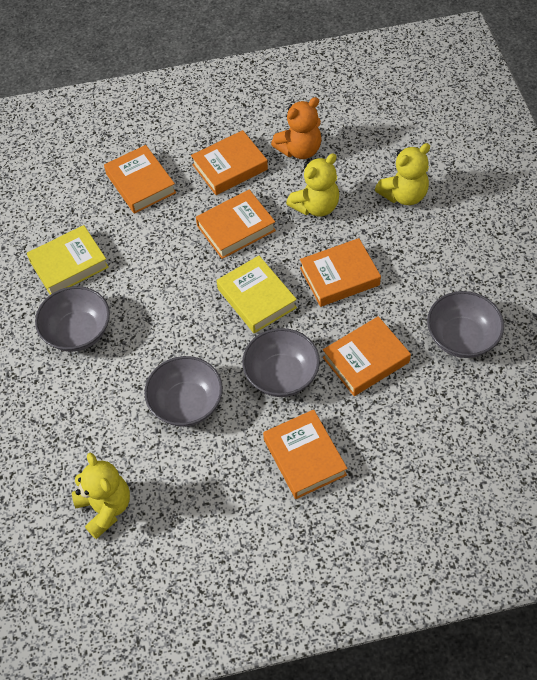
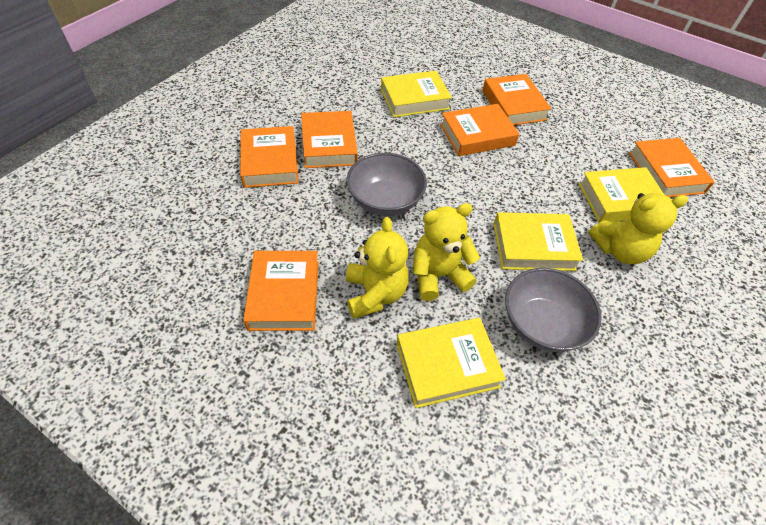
grey bowl: 4 -> 2
orange teddy bear: 1 -> 0
yellow book: 2 -> 4

